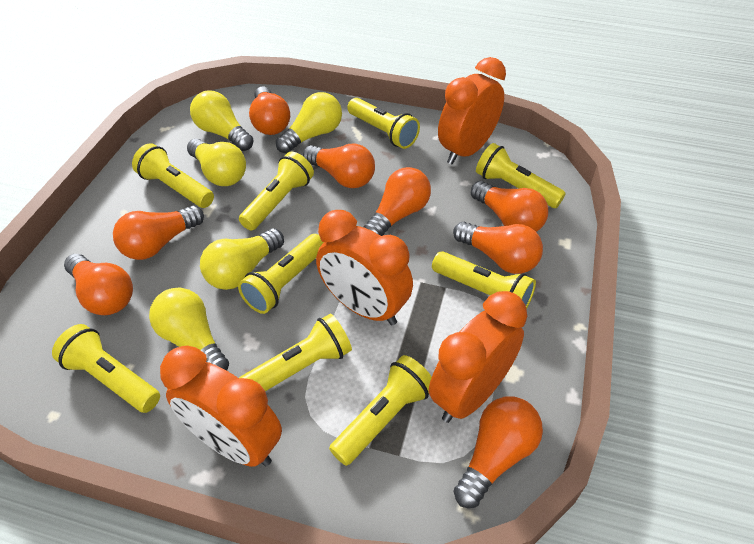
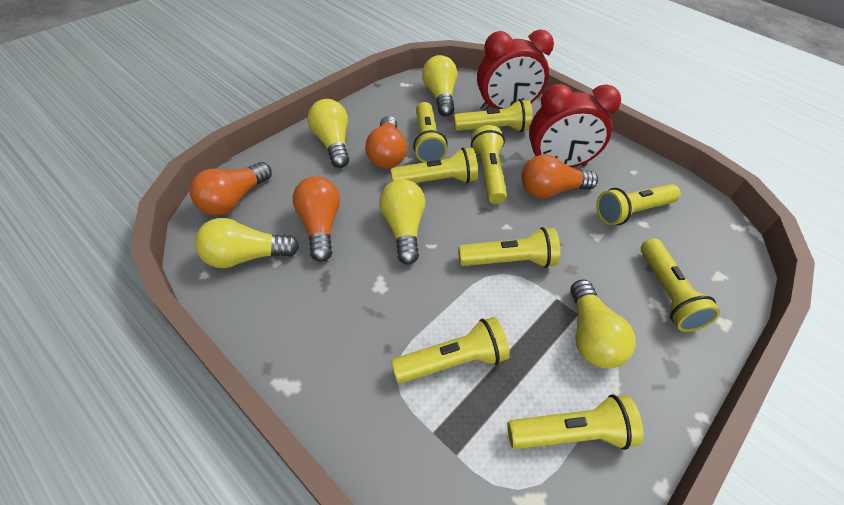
orange clock: 4 -> 0
orange light bulb: 8 -> 4
red clock: 0 -> 2

